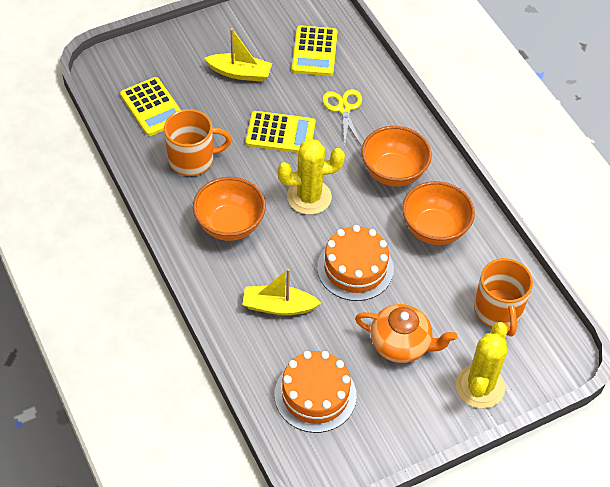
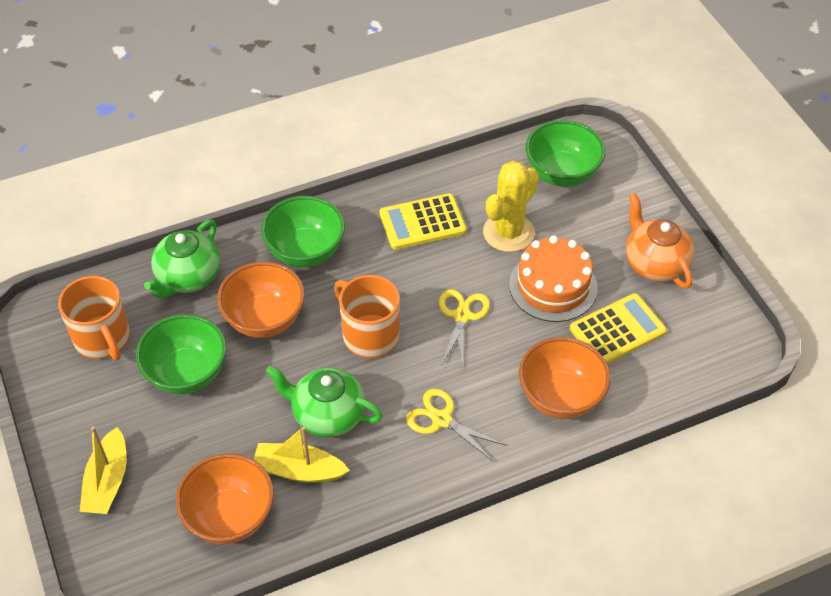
green bowl: 0 -> 3
green teapot: 0 -> 2
orange cake: 2 -> 1
yellow cactus: 2 -> 1
yellow calculator: 3 -> 2
yellow scissors: 1 -> 2

